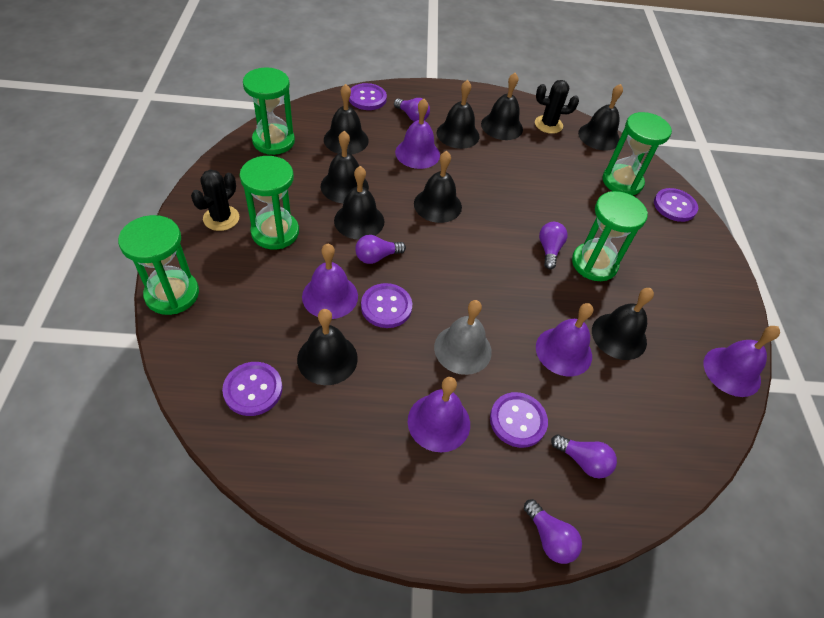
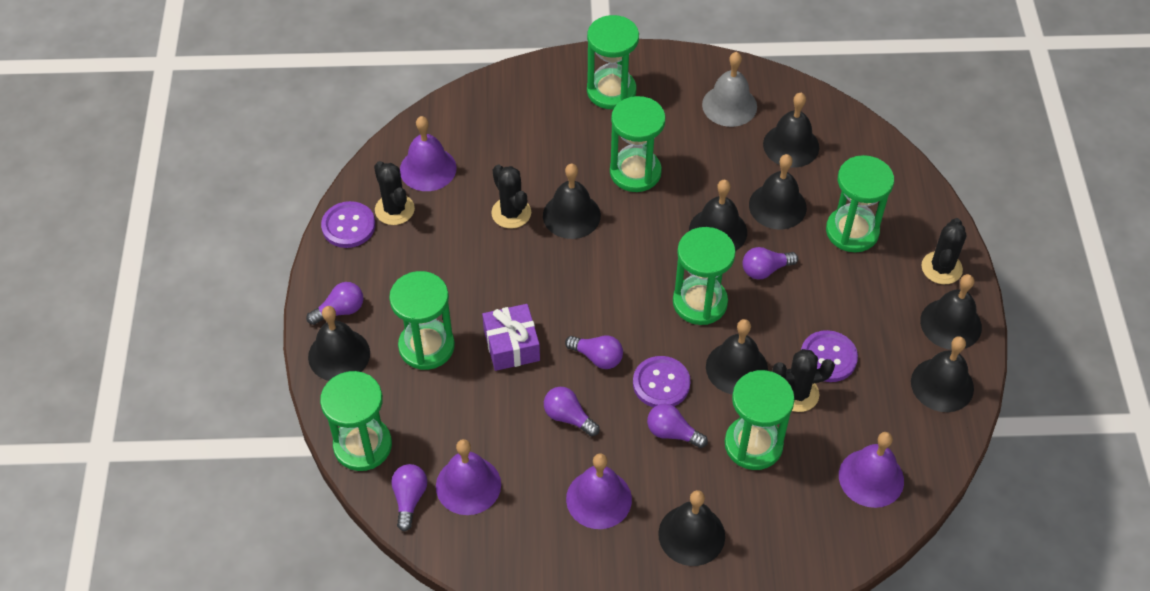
black cactus: 2 -> 4
green hourglass: 5 -> 7
purple bell: 5 -> 4
purple button: 5 -> 3
purple gift: 0 -> 1
purple light bulb: 5 -> 6

